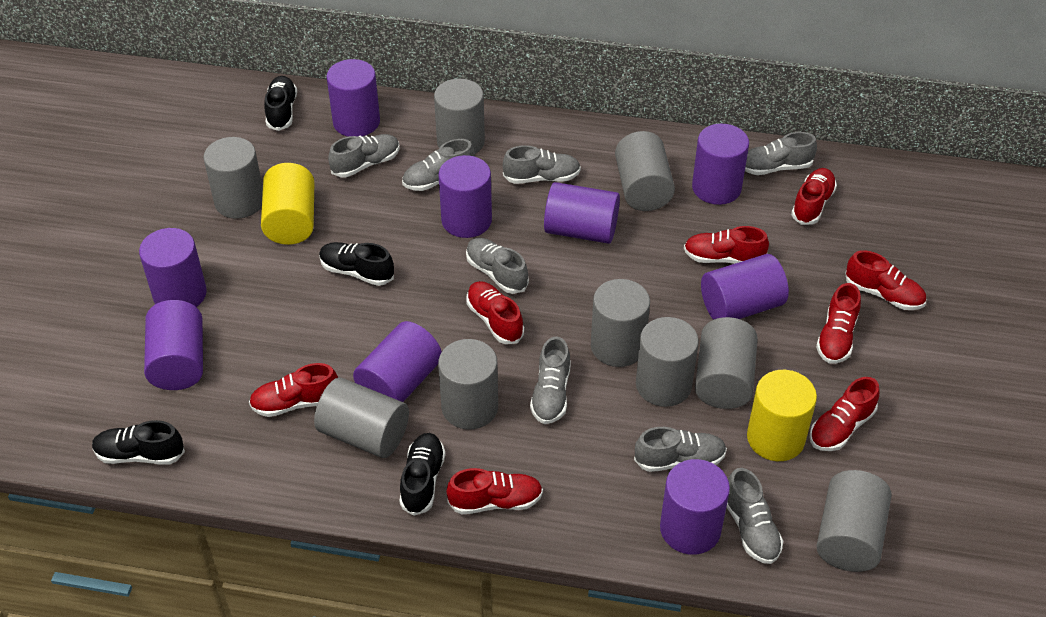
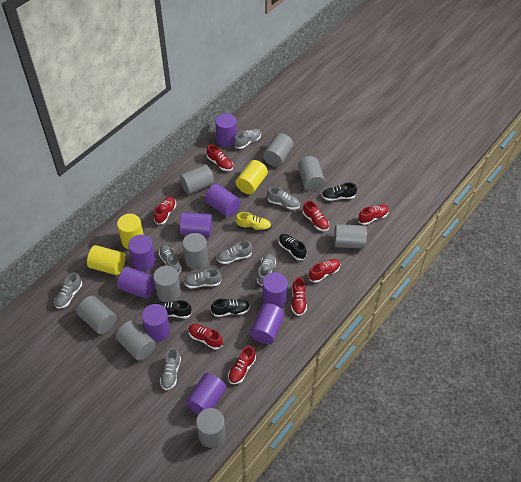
yellow cylinder: 2 -> 3
yellow shoe: 0 -> 1

